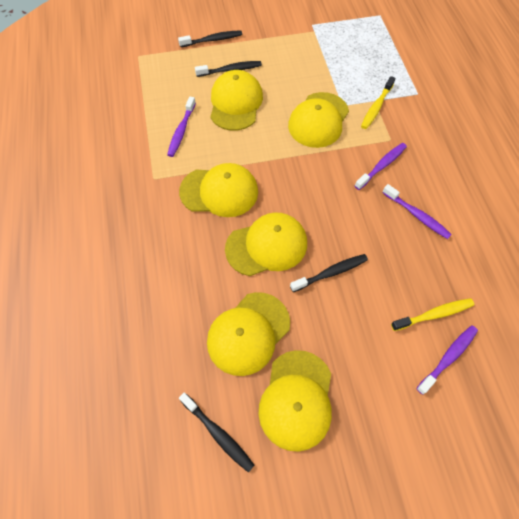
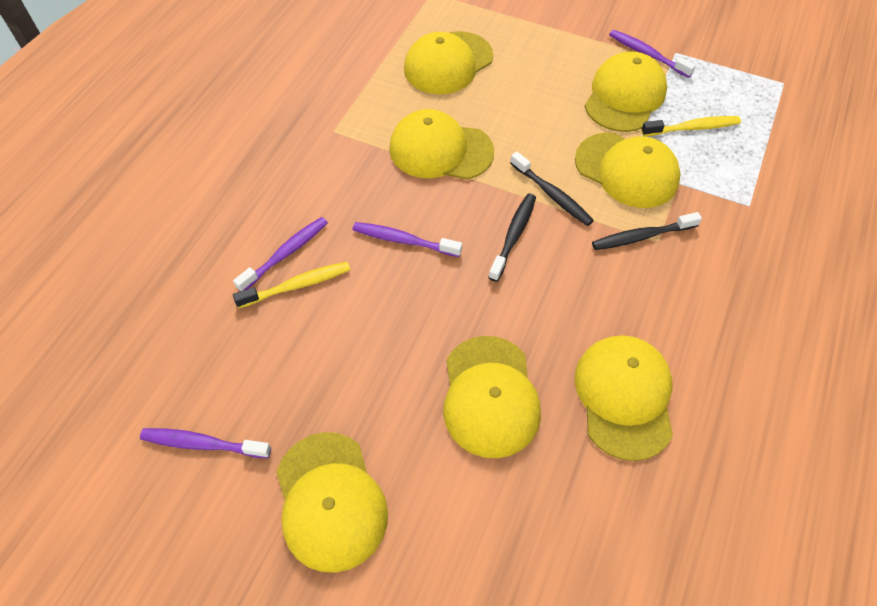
black toothbrush: 4 -> 3
yellow cap: 6 -> 7

